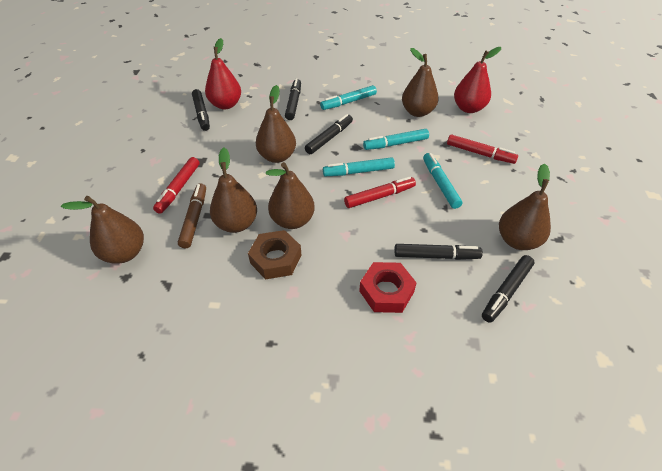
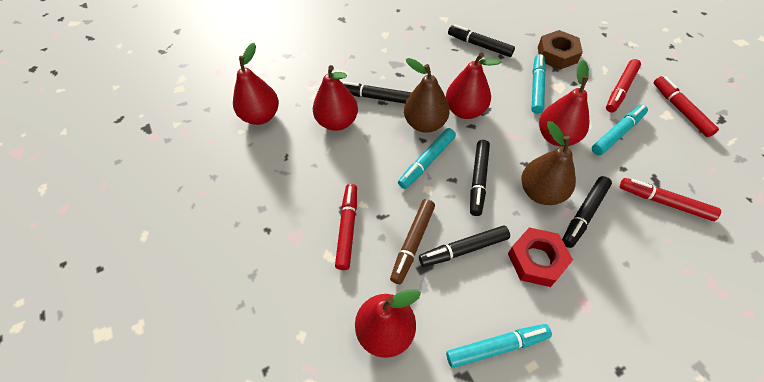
brown pear: 6 -> 2
red marker: 3 -> 4
red pear: 2 -> 5

